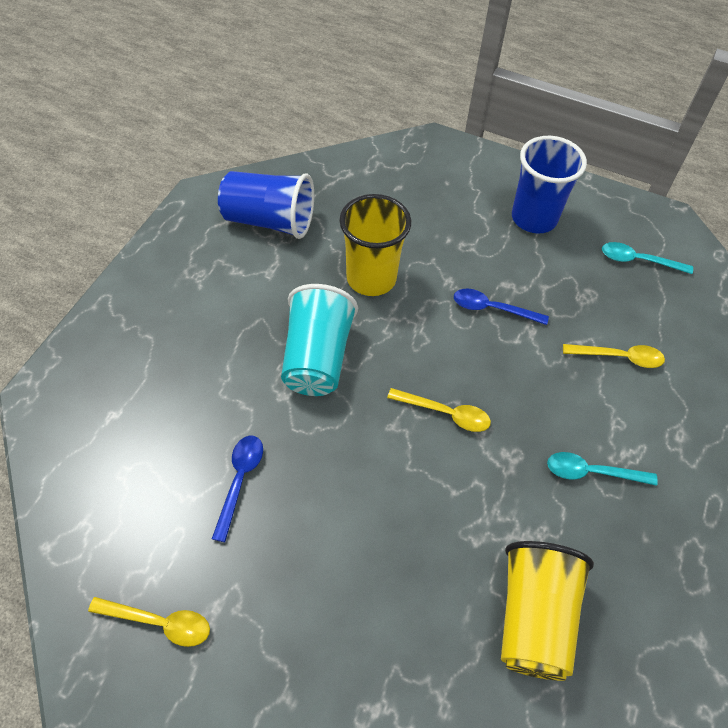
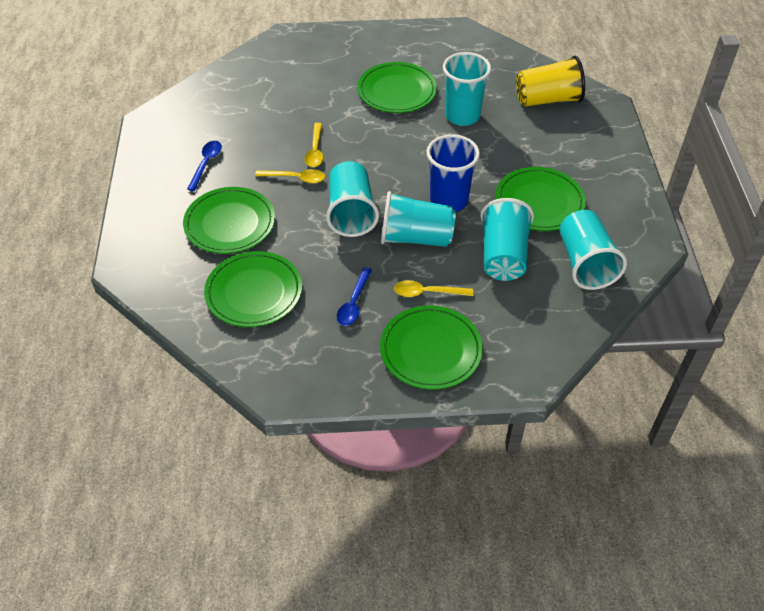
blue cup: 2 -> 1
green plate: 0 -> 5
turquoise cup: 1 -> 5
turquoise spoon: 2 -> 0
yellow cup: 2 -> 1

